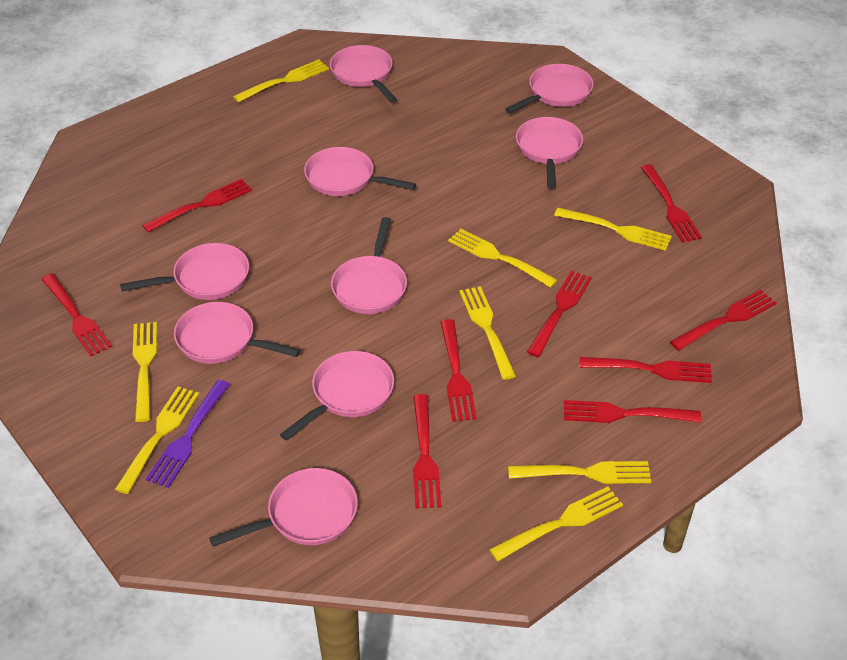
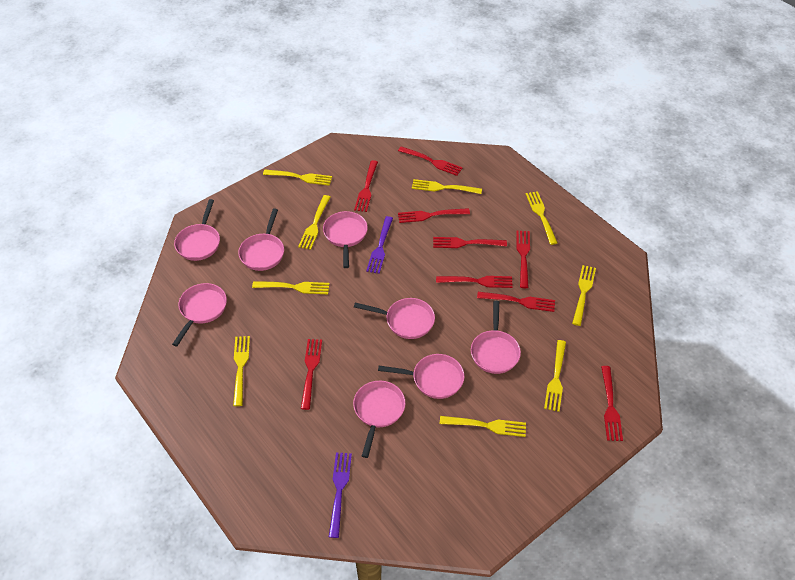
pink pan: 9 -> 8
purple fork: 1 -> 2
yellow fork: 8 -> 9

